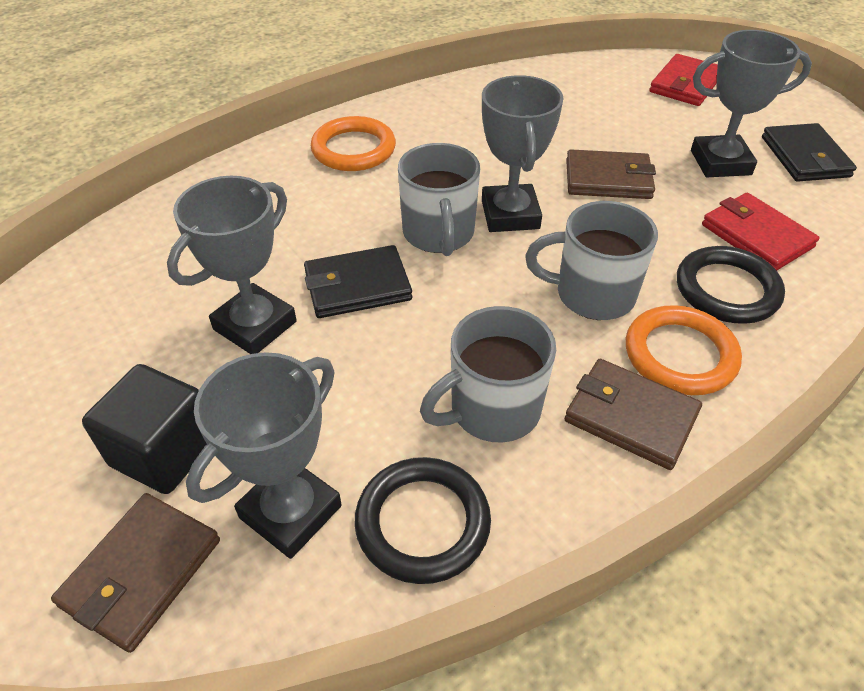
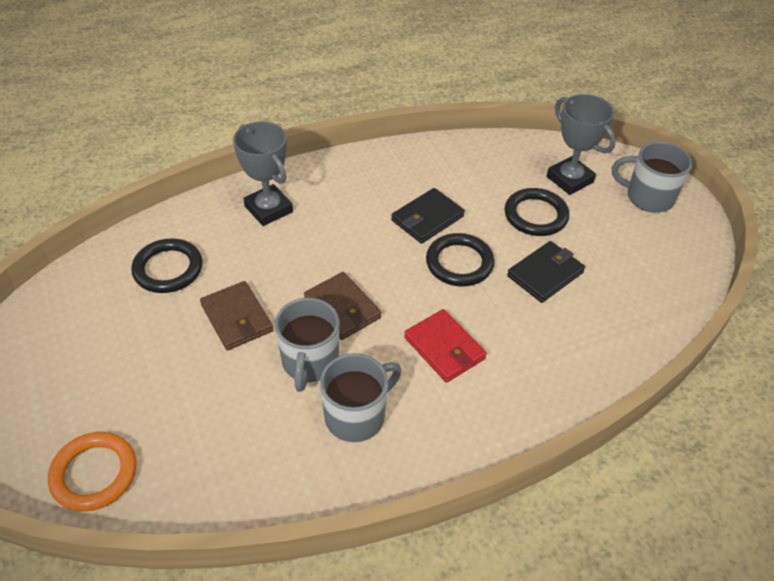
black cube: 1 -> 0
black ring: 2 -> 3
brown wallet: 3 -> 2
grey trophy: 4 -> 2
orange ring: 2 -> 1
red wallet: 2 -> 1

